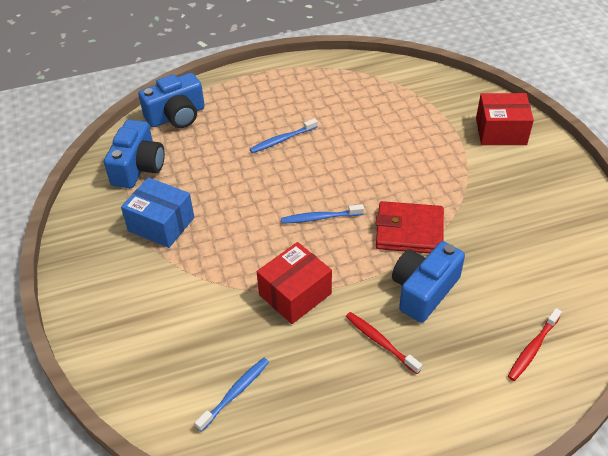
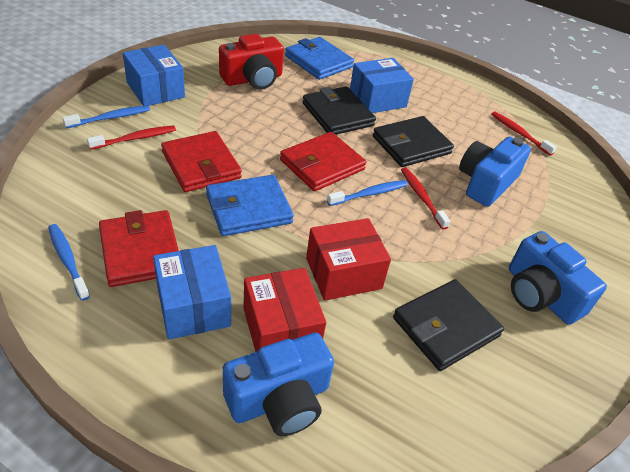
black wallet: 0 -> 3
blue box: 1 -> 3
blue wallet: 0 -> 2
red camera: 0 -> 1
red toothbrush: 2 -> 3
red wallet: 1 -> 3

